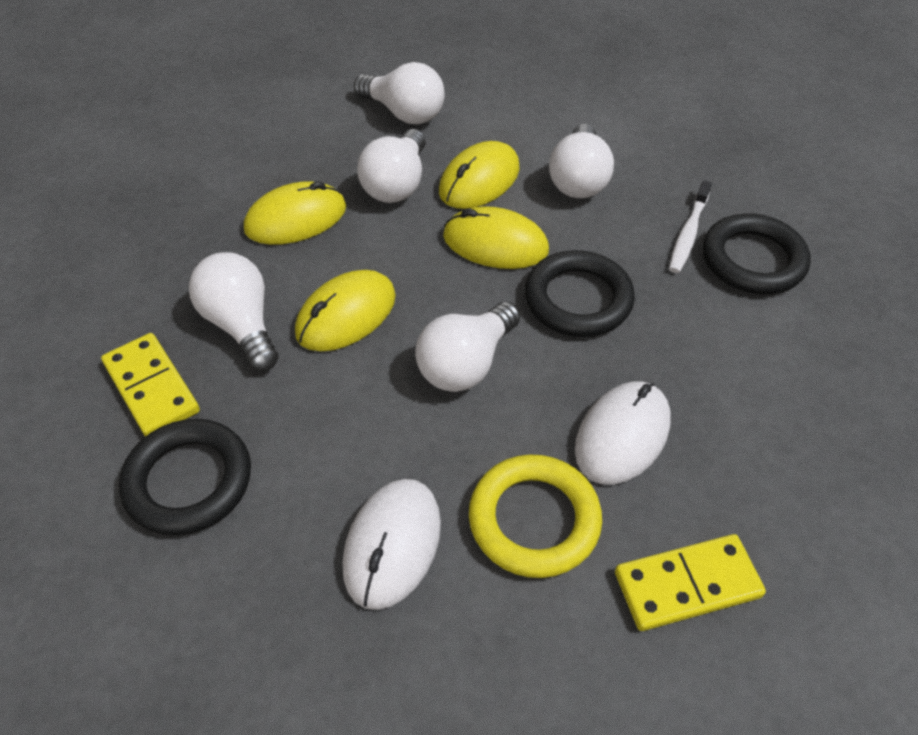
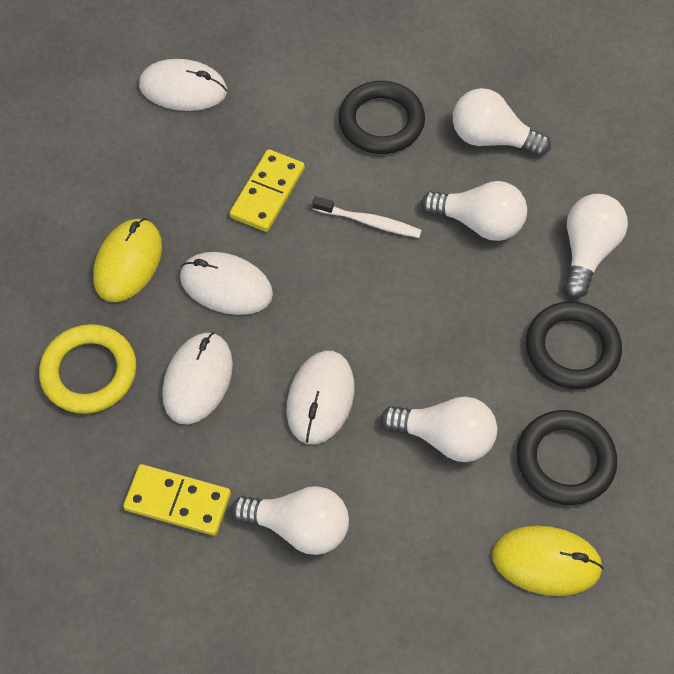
white mouse: 2 -> 4
yellow mouse: 4 -> 2

